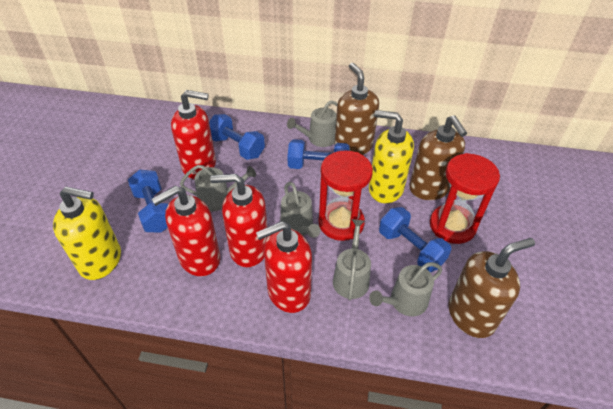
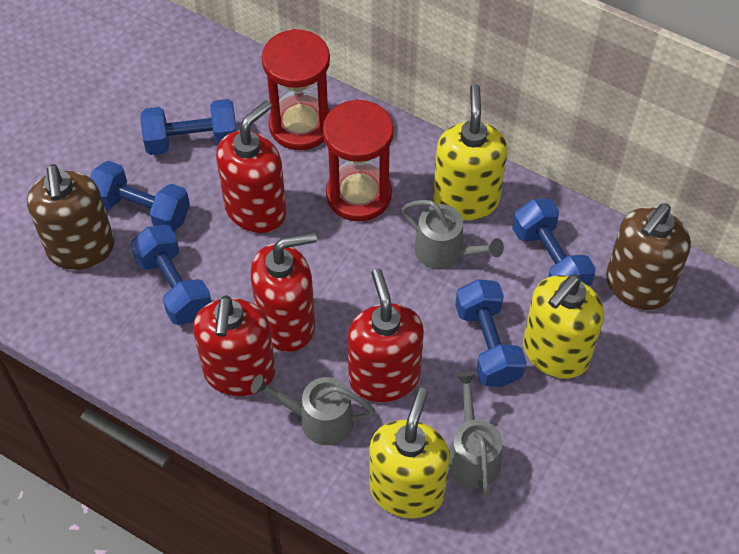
blue dumbbell: 4 -> 5
brown soap dispenser: 3 -> 2
grey watering can: 5 -> 3
yellow soap dispenser: 2 -> 3

